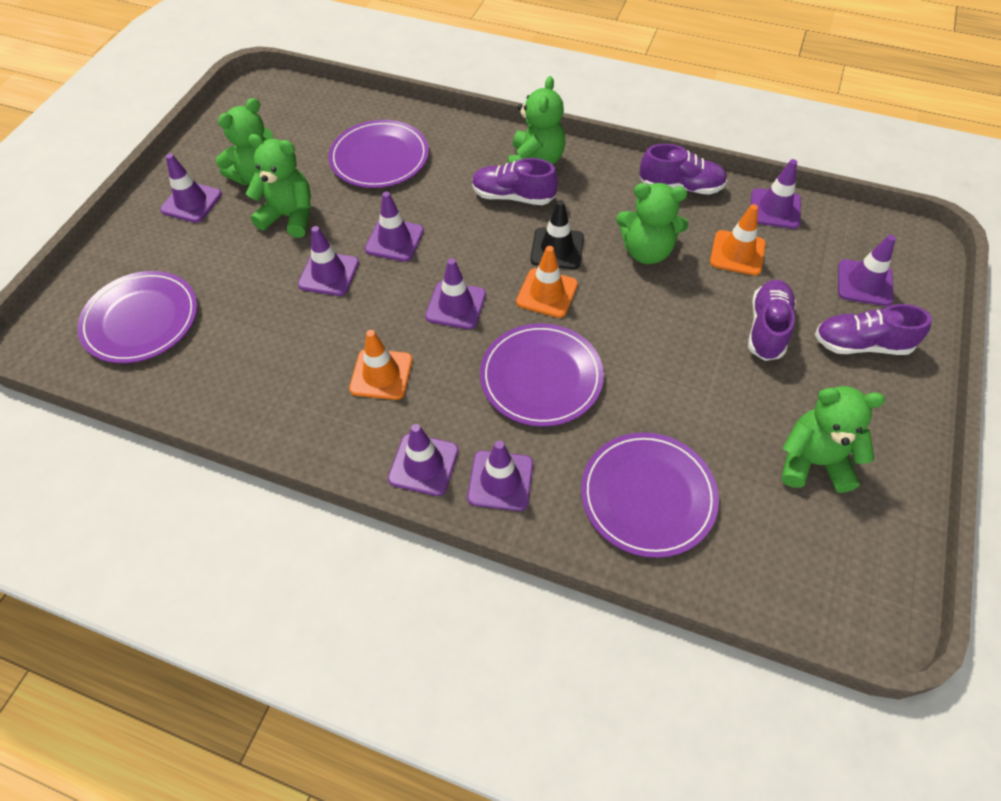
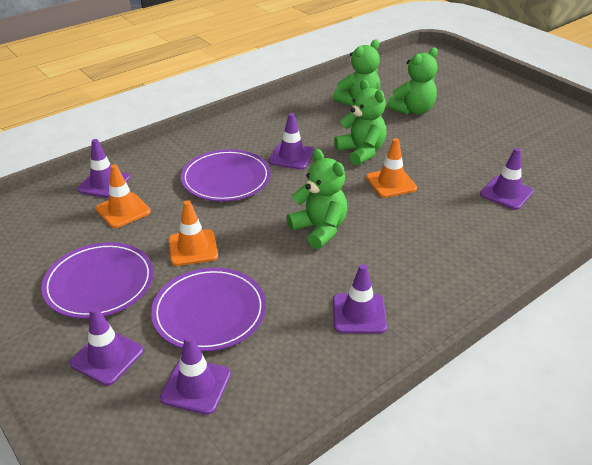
black traffic cone: 1 -> 0
green teddy bear: 5 -> 4
purple plate: 4 -> 3
purple shoe: 4 -> 0
purple traffic cone: 8 -> 6

